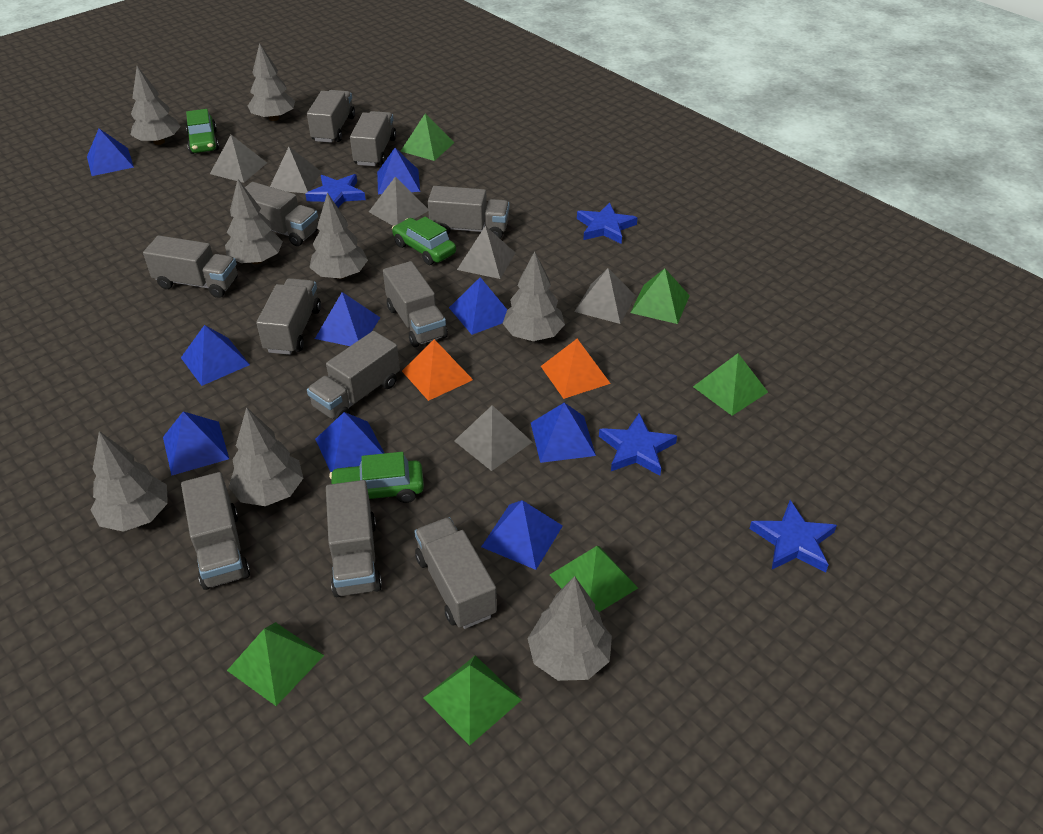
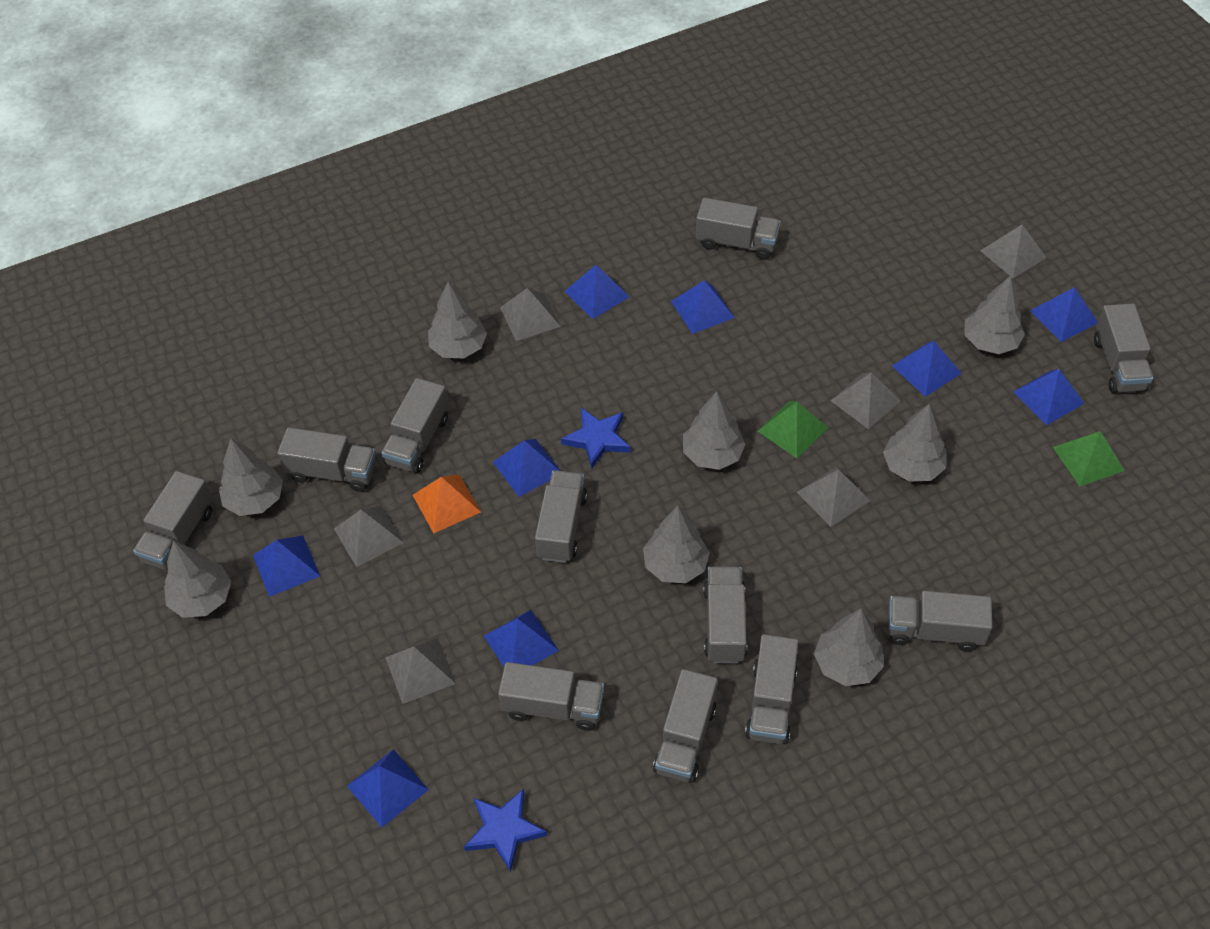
blue star: 4 -> 2
green car: 3 -> 0
green pyramid: 6 -> 2
orange pyramid: 2 -> 1

